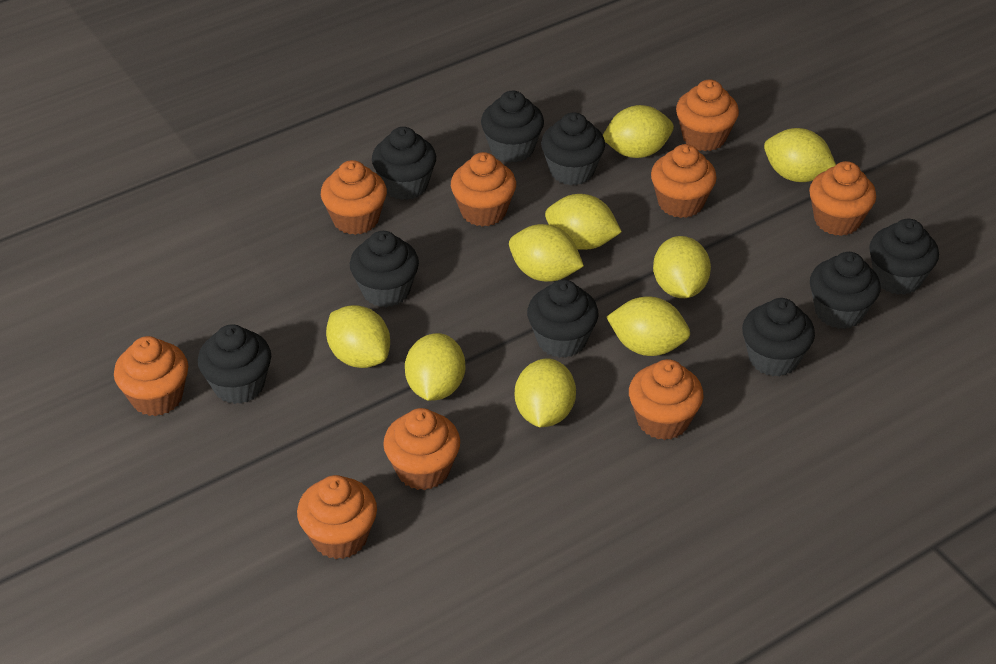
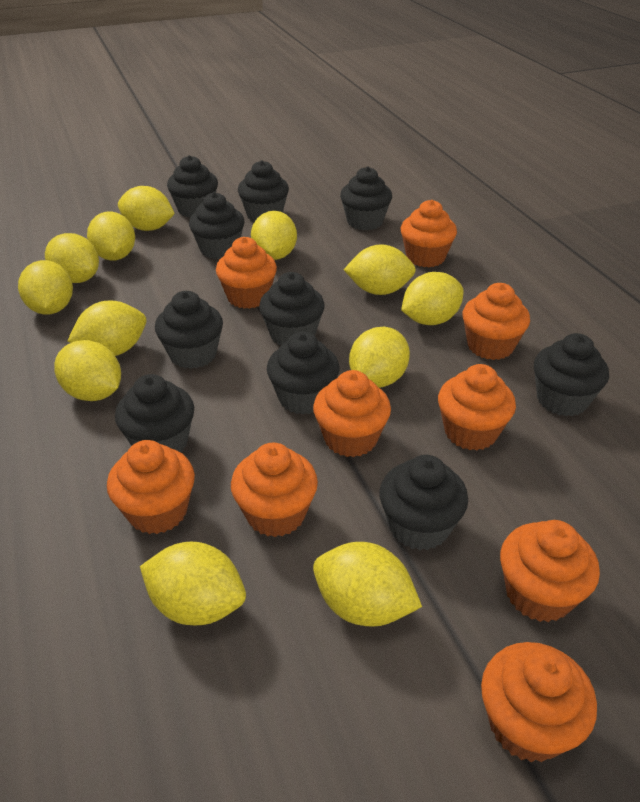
black cupcake: 9 -> 10
yellow lemon: 9 -> 12

